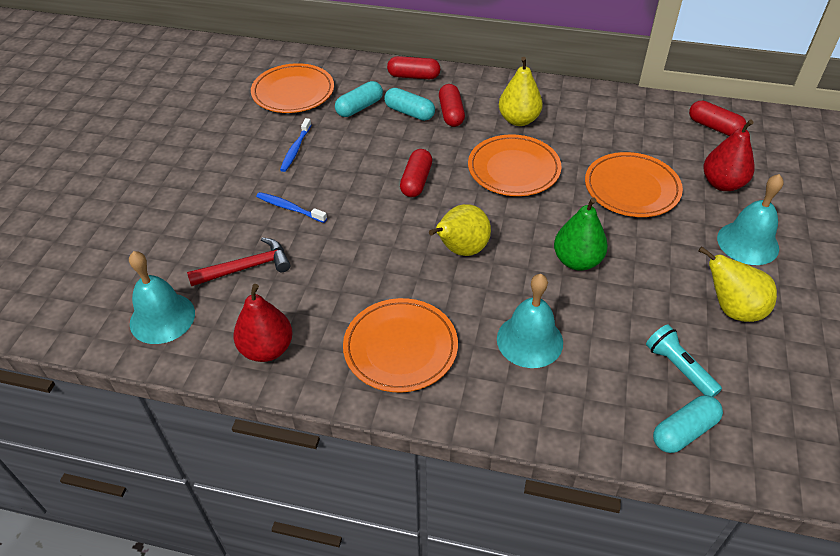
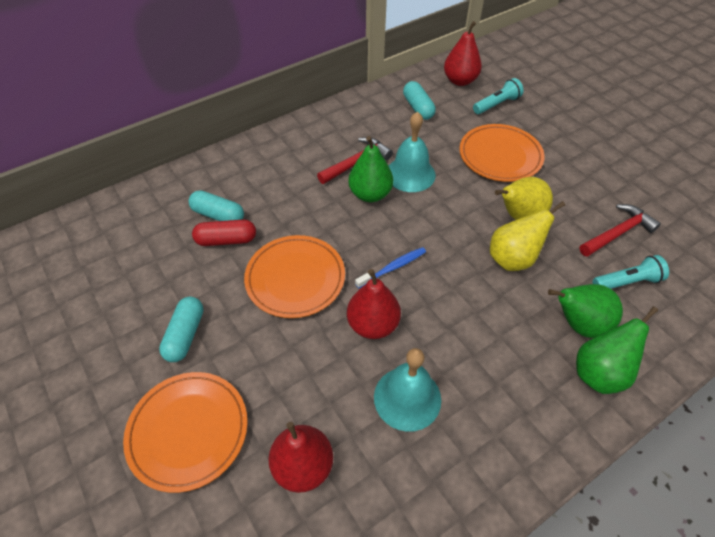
blue toothbrush: 2 -> 1
green pear: 1 -> 3
orange plate: 4 -> 3
red capsule: 4 -> 1
red hammer: 1 -> 2
red pear: 2 -> 3
turquoise bell: 3 -> 2
turquoise flashlight: 1 -> 2
yellow pear: 3 -> 2

